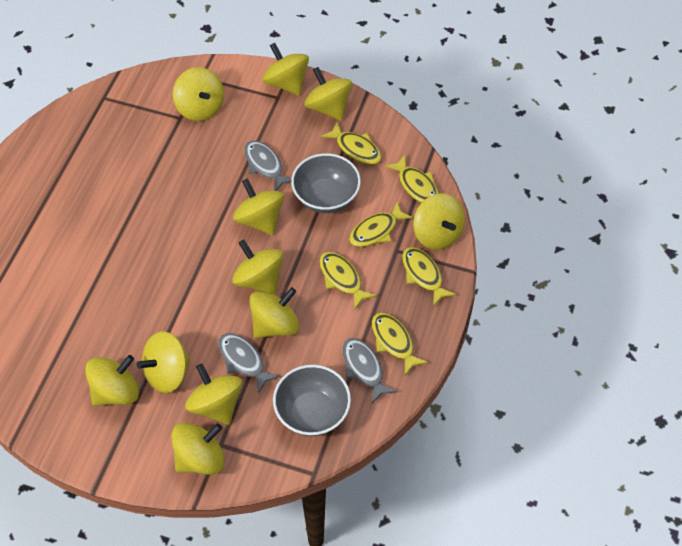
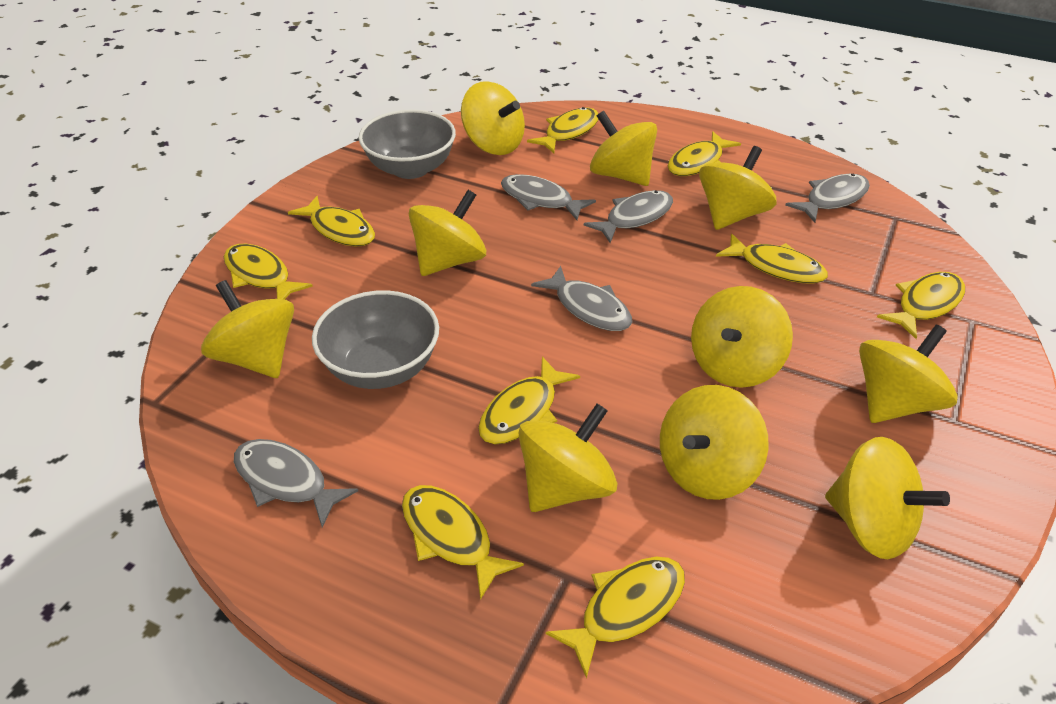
grey fish: 3 -> 5
yellow fish: 6 -> 9
yellow spinning top: 11 -> 10

